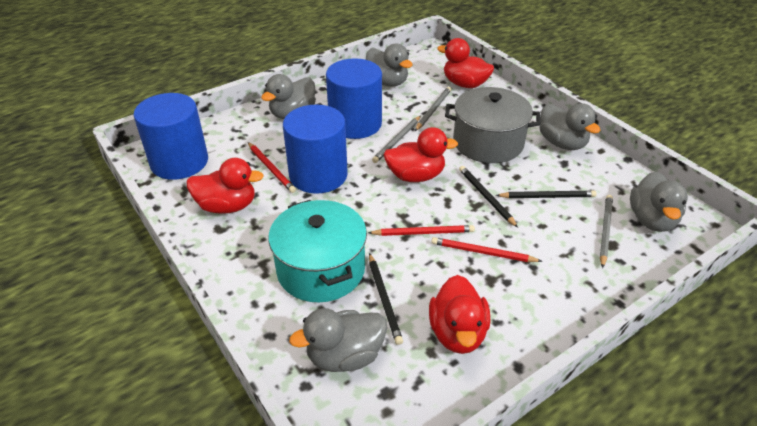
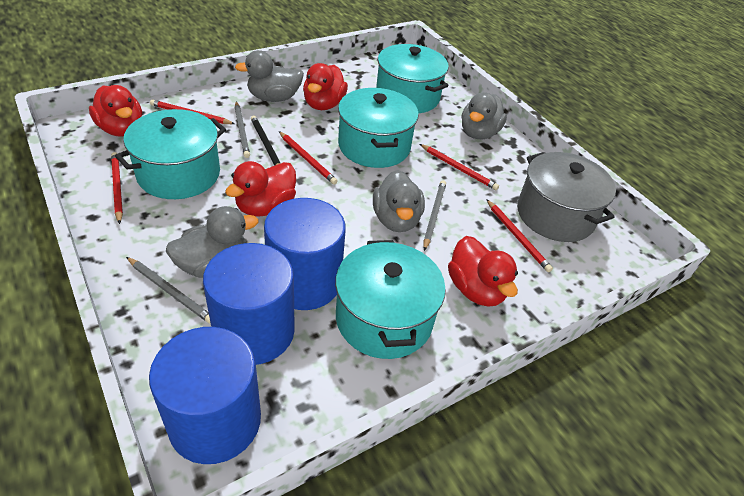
black pencil: 3 -> 1
grey duck: 5 -> 4
red pencil: 3 -> 5
turquoise pot: 1 -> 4

